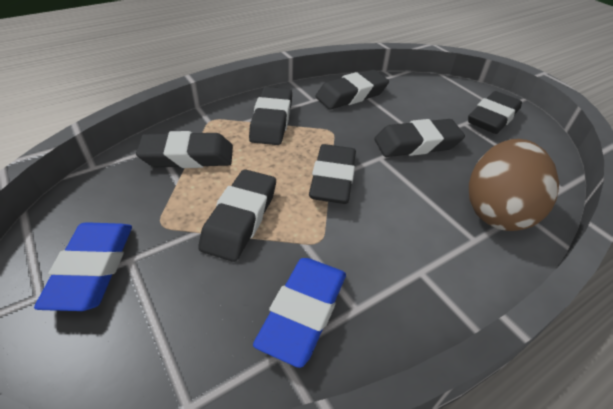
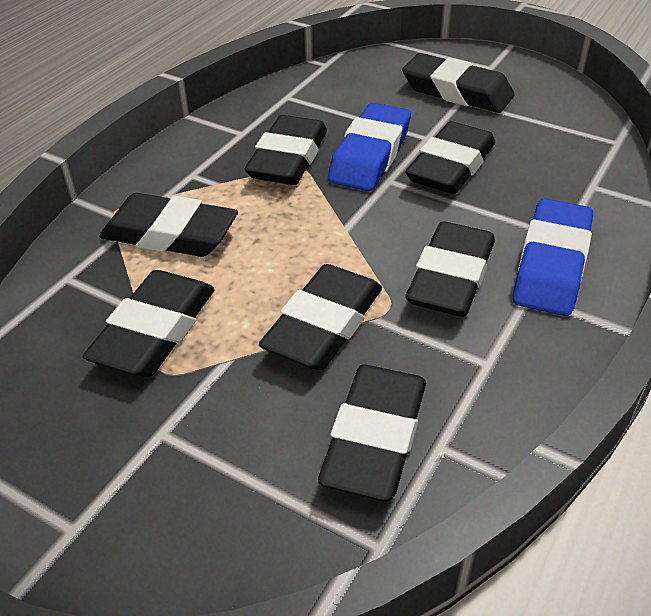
black eraser: 7 -> 8
brown egg: 1 -> 0

